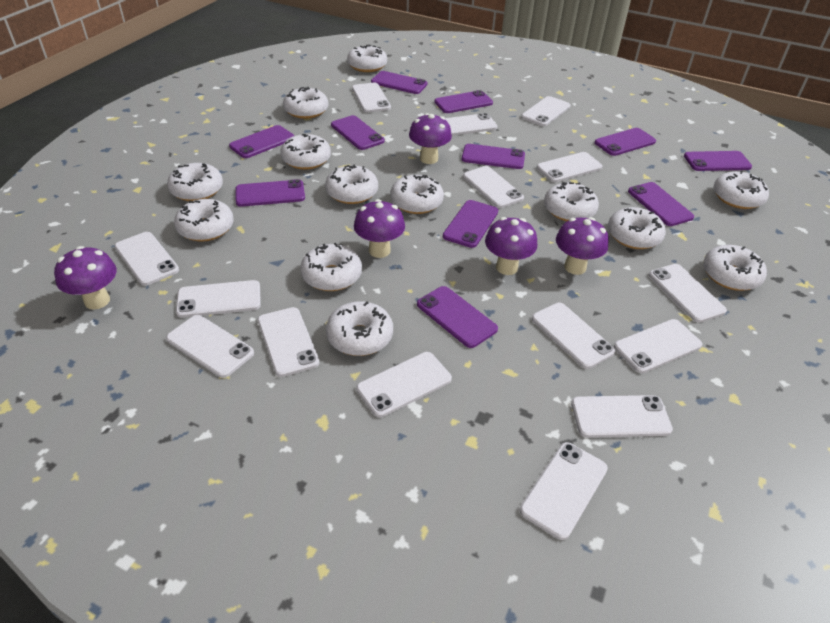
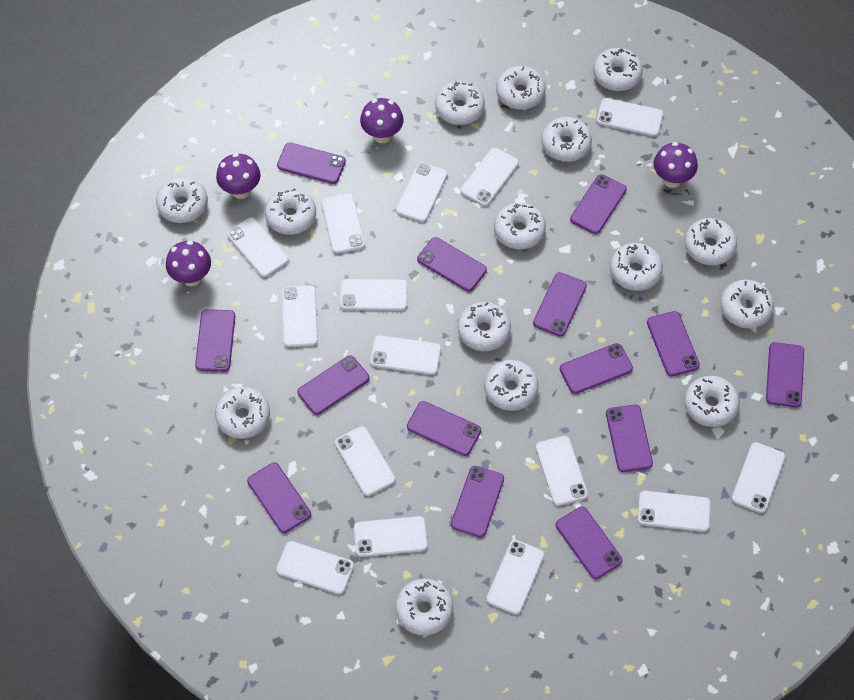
purple mushroom: 5 -> 4
purple phone: 11 -> 14
white donut: 13 -> 15

